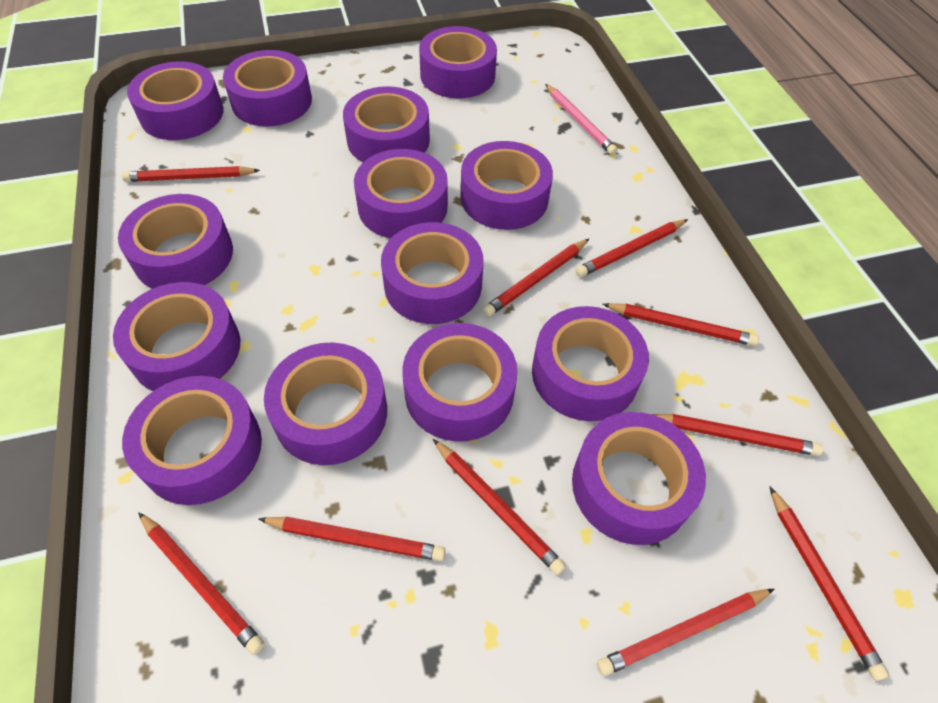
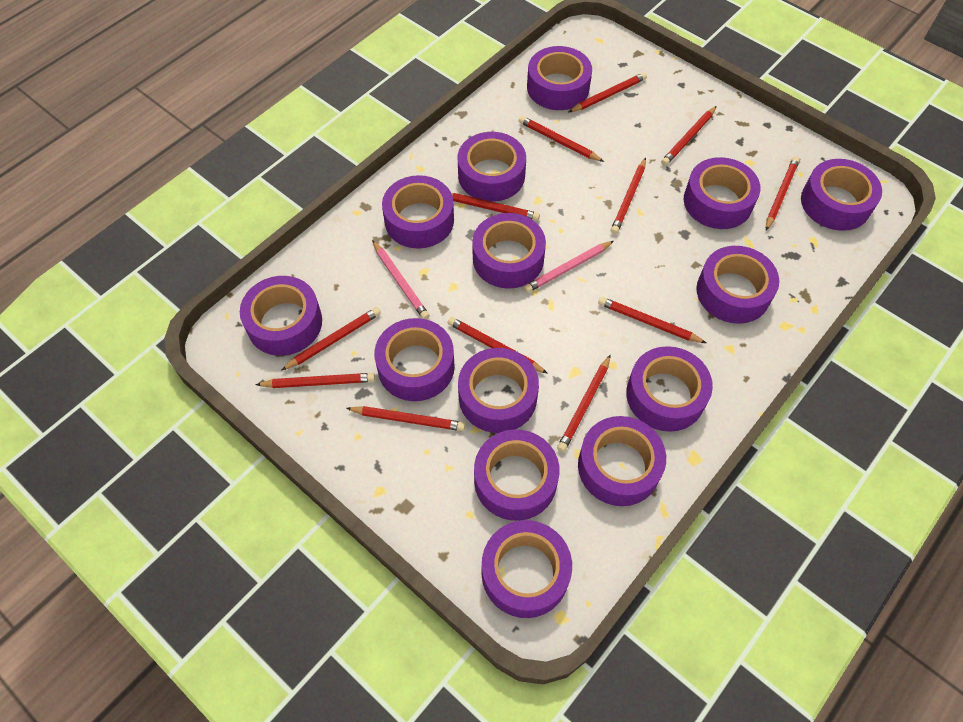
pink pencil: 1 -> 2
red pencil: 10 -> 12

